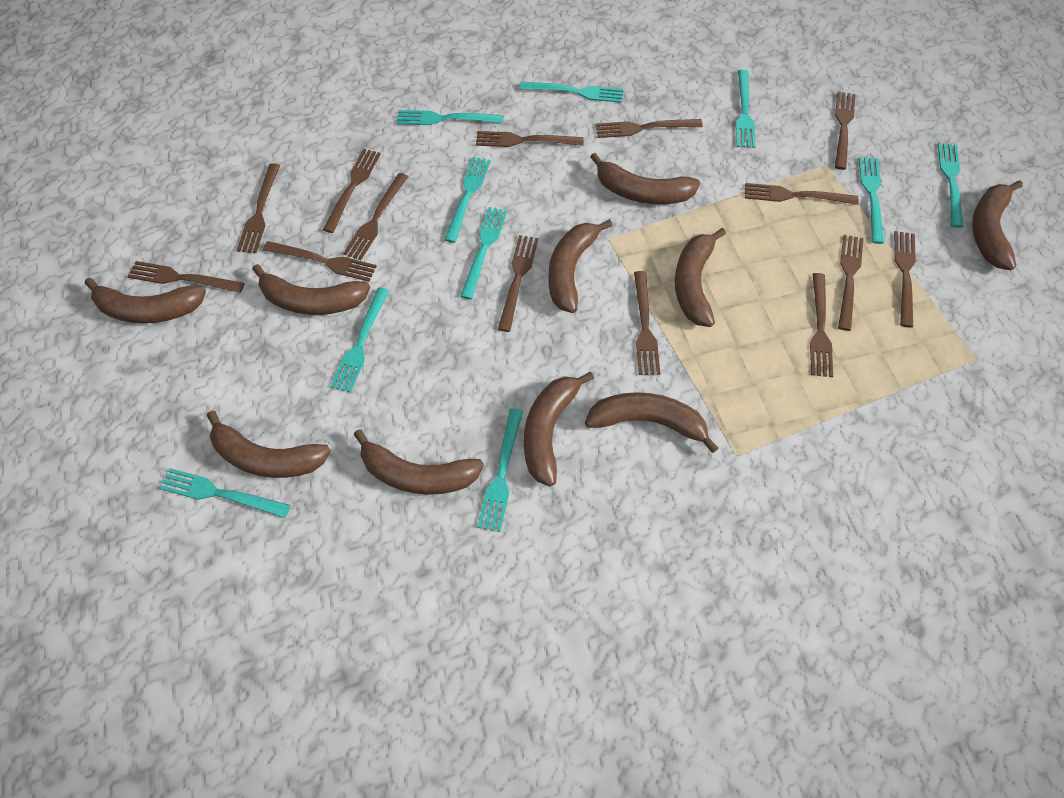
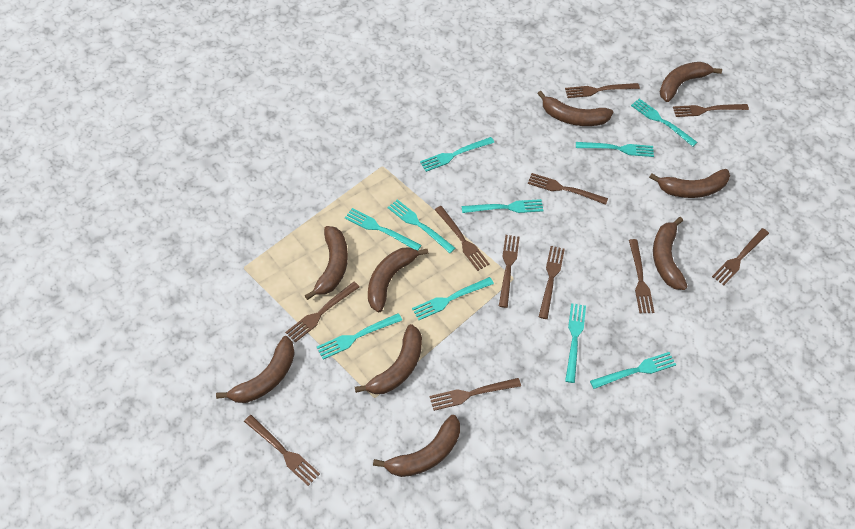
brown banana: 10 -> 9
brown fork: 14 -> 11

